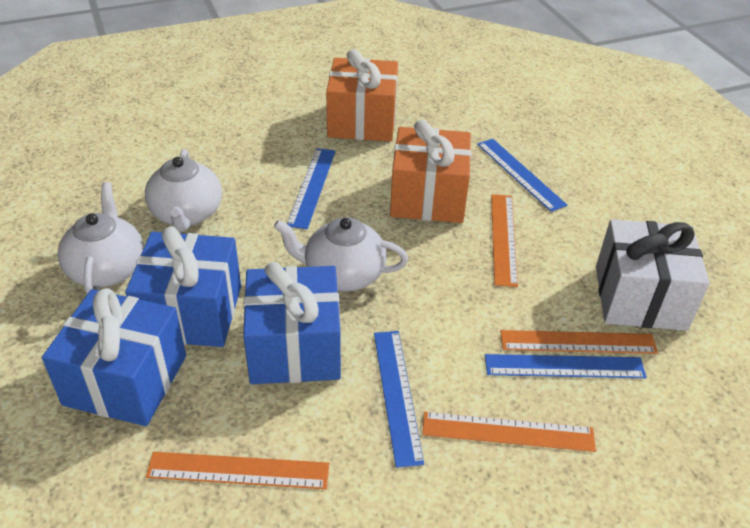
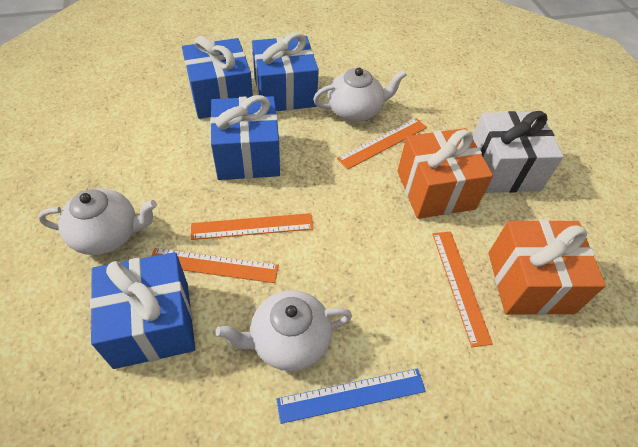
blue gift: 3 -> 4
blue ruler: 4 -> 1

